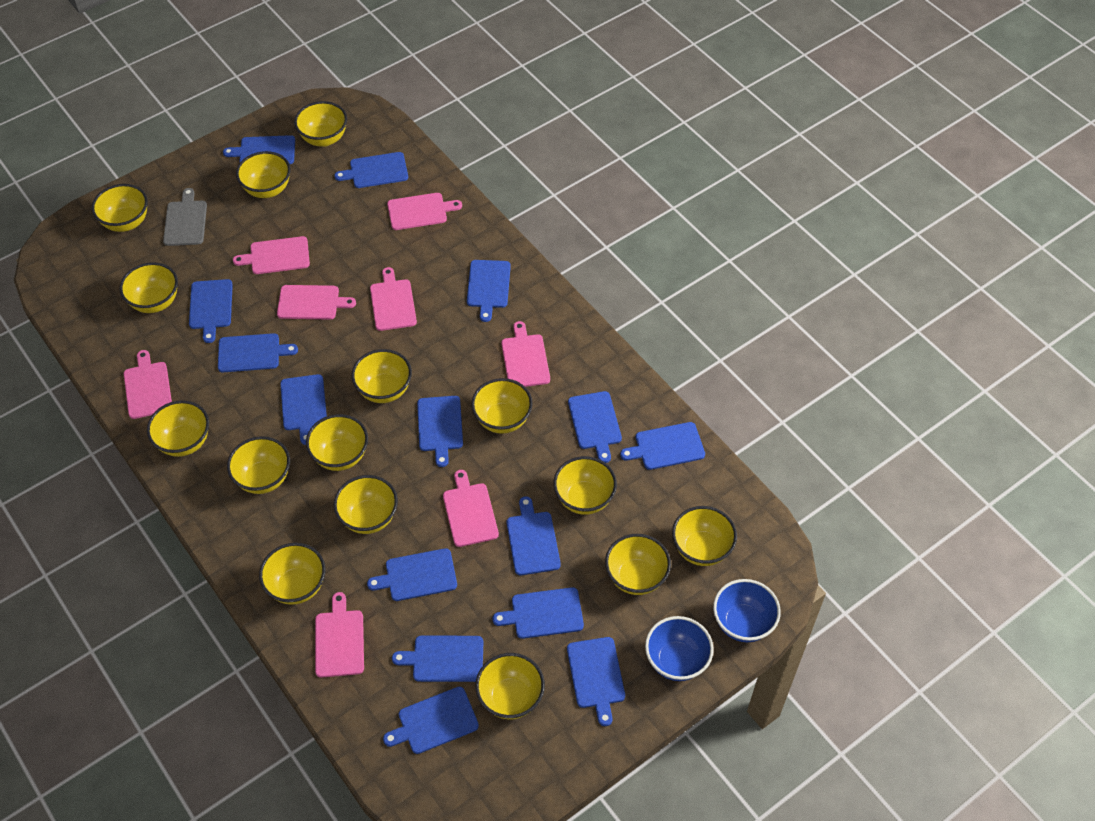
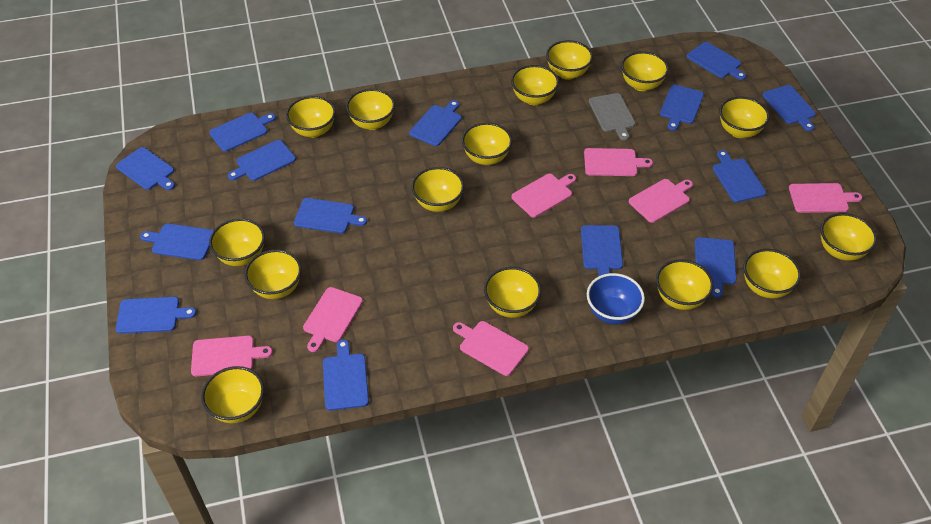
blue bowl: 2 -> 1
blue cutting board: 15 -> 14
pink cutting board: 8 -> 7

